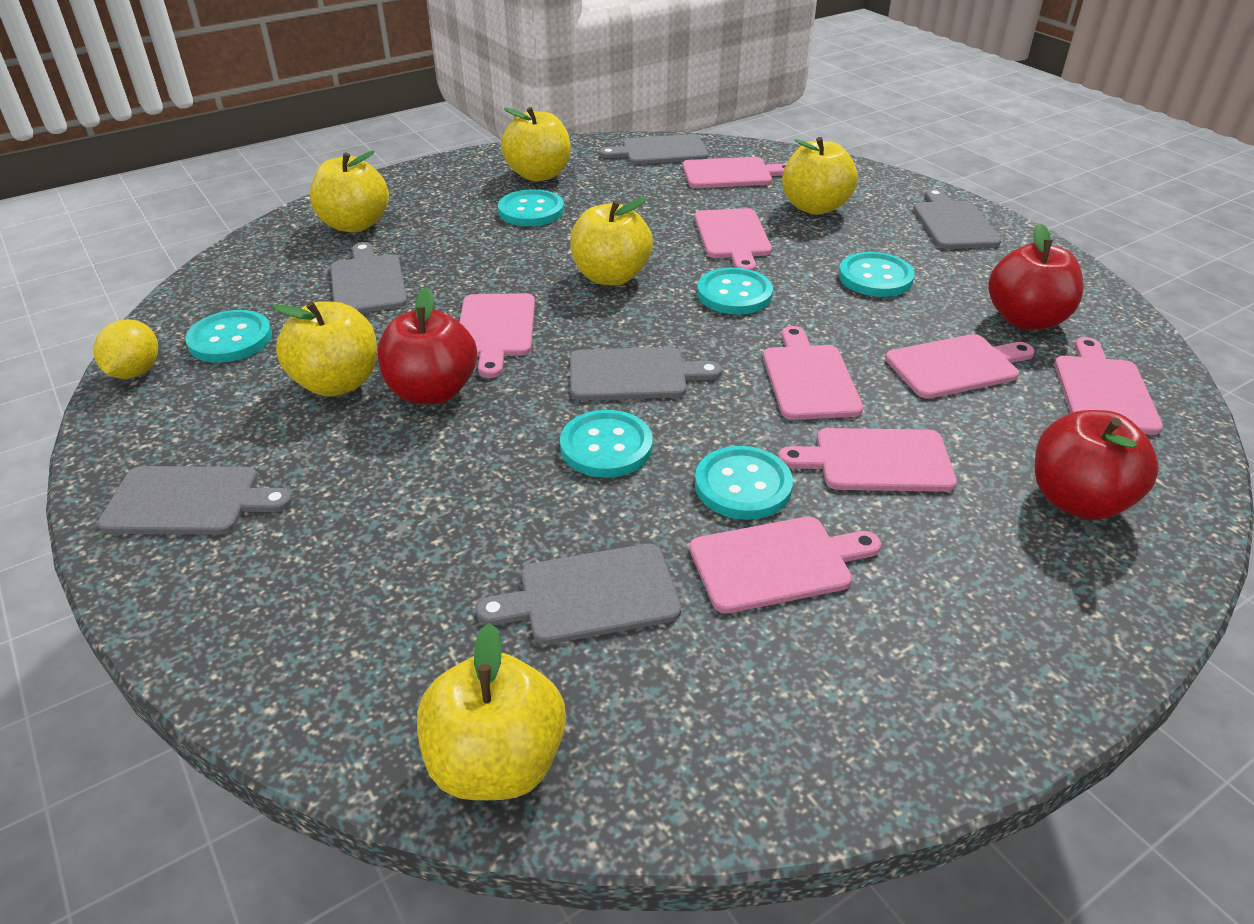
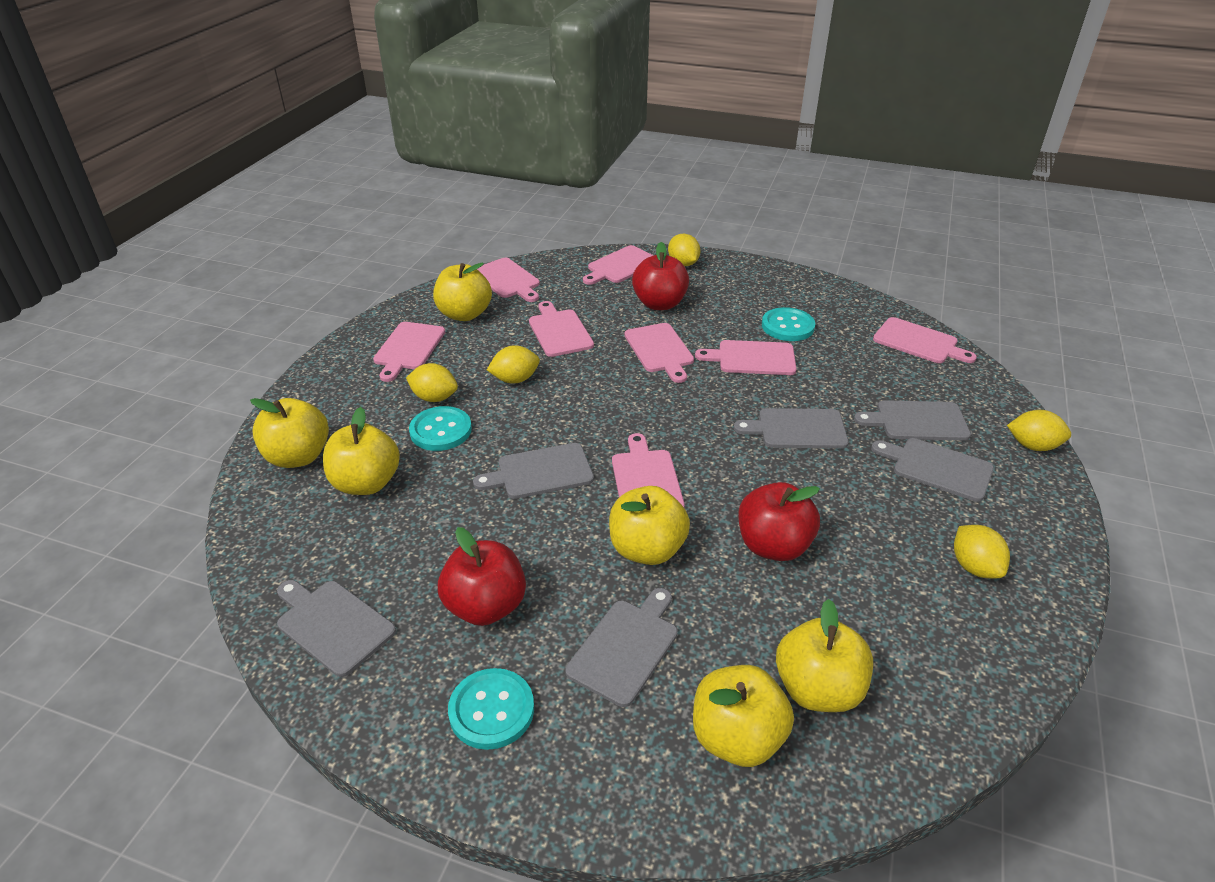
turquoise button: 6 -> 3
yellow lemon: 1 -> 5

